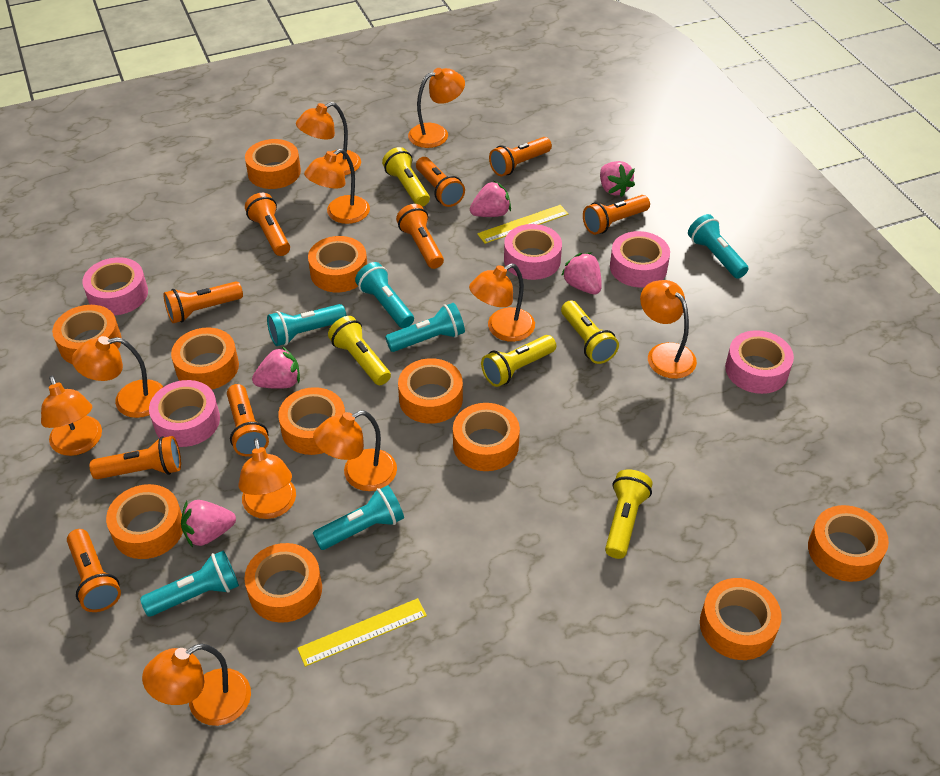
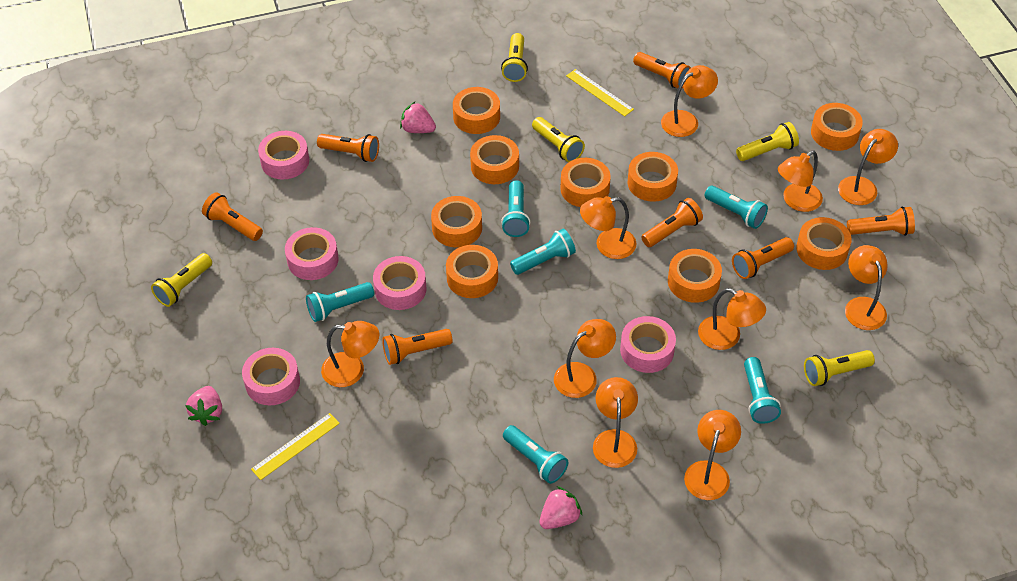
orange flashlight: 9 -> 7
orange tape: 11 -> 9
pink strawberry: 5 -> 3

